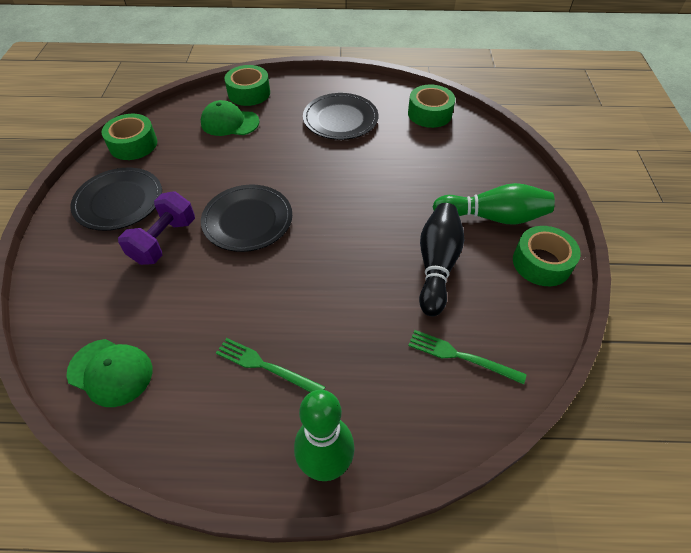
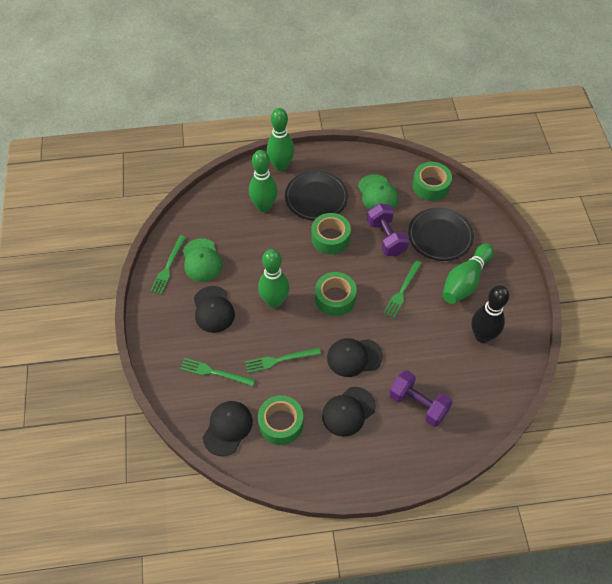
black cap: 0 -> 4
black plate: 3 -> 2
green bowling pin: 2 -> 4
green fork: 2 -> 4
purple dumbbell: 1 -> 2

